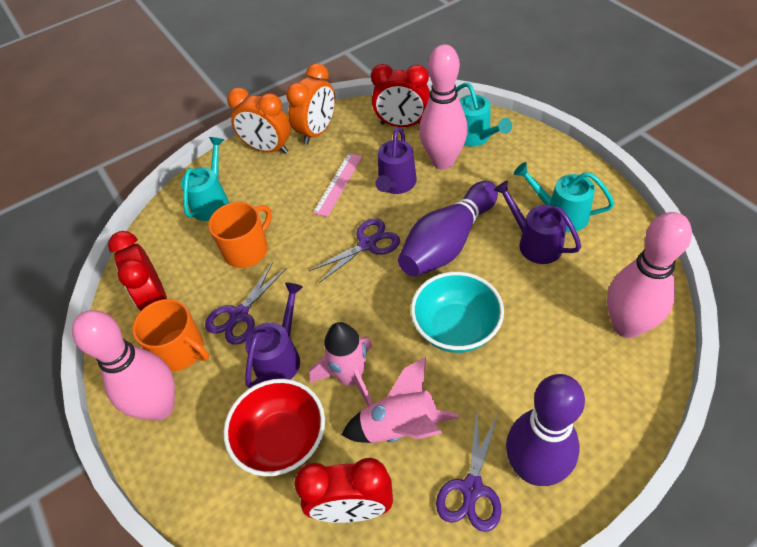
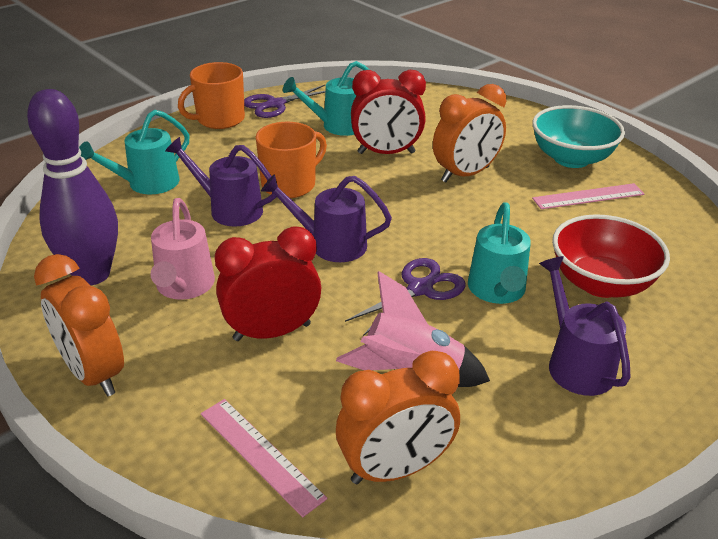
orange clock: 2 -> 3
pink bowling pin: 3 -> 0
pink rocket: 2 -> 1
pink ruler: 1 -> 2
pink watering can: 0 -> 1
purple bowling pin: 2 -> 1
purple scissors: 3 -> 2
red clock: 3 -> 2

